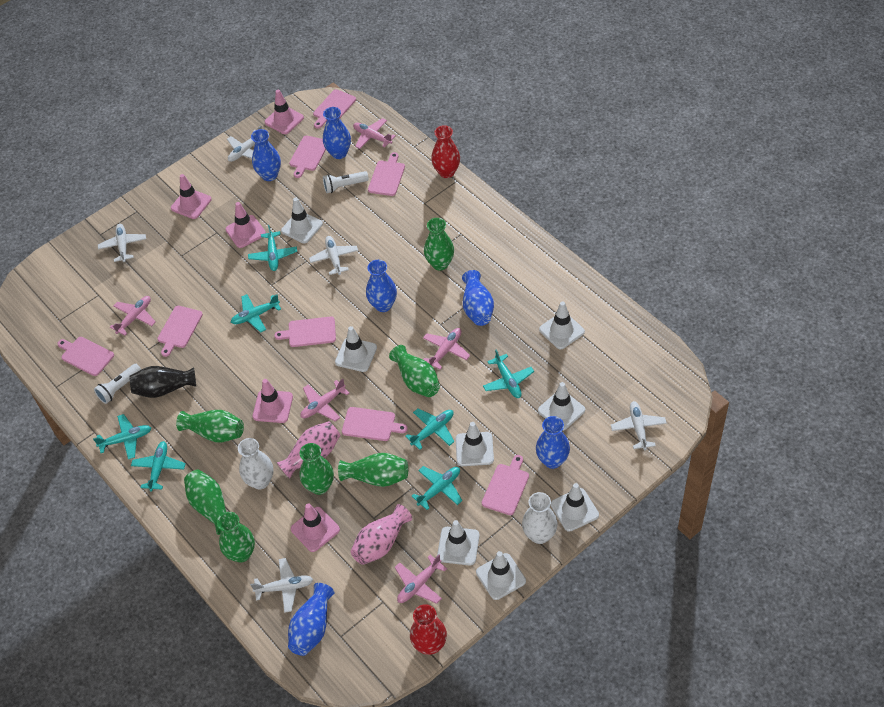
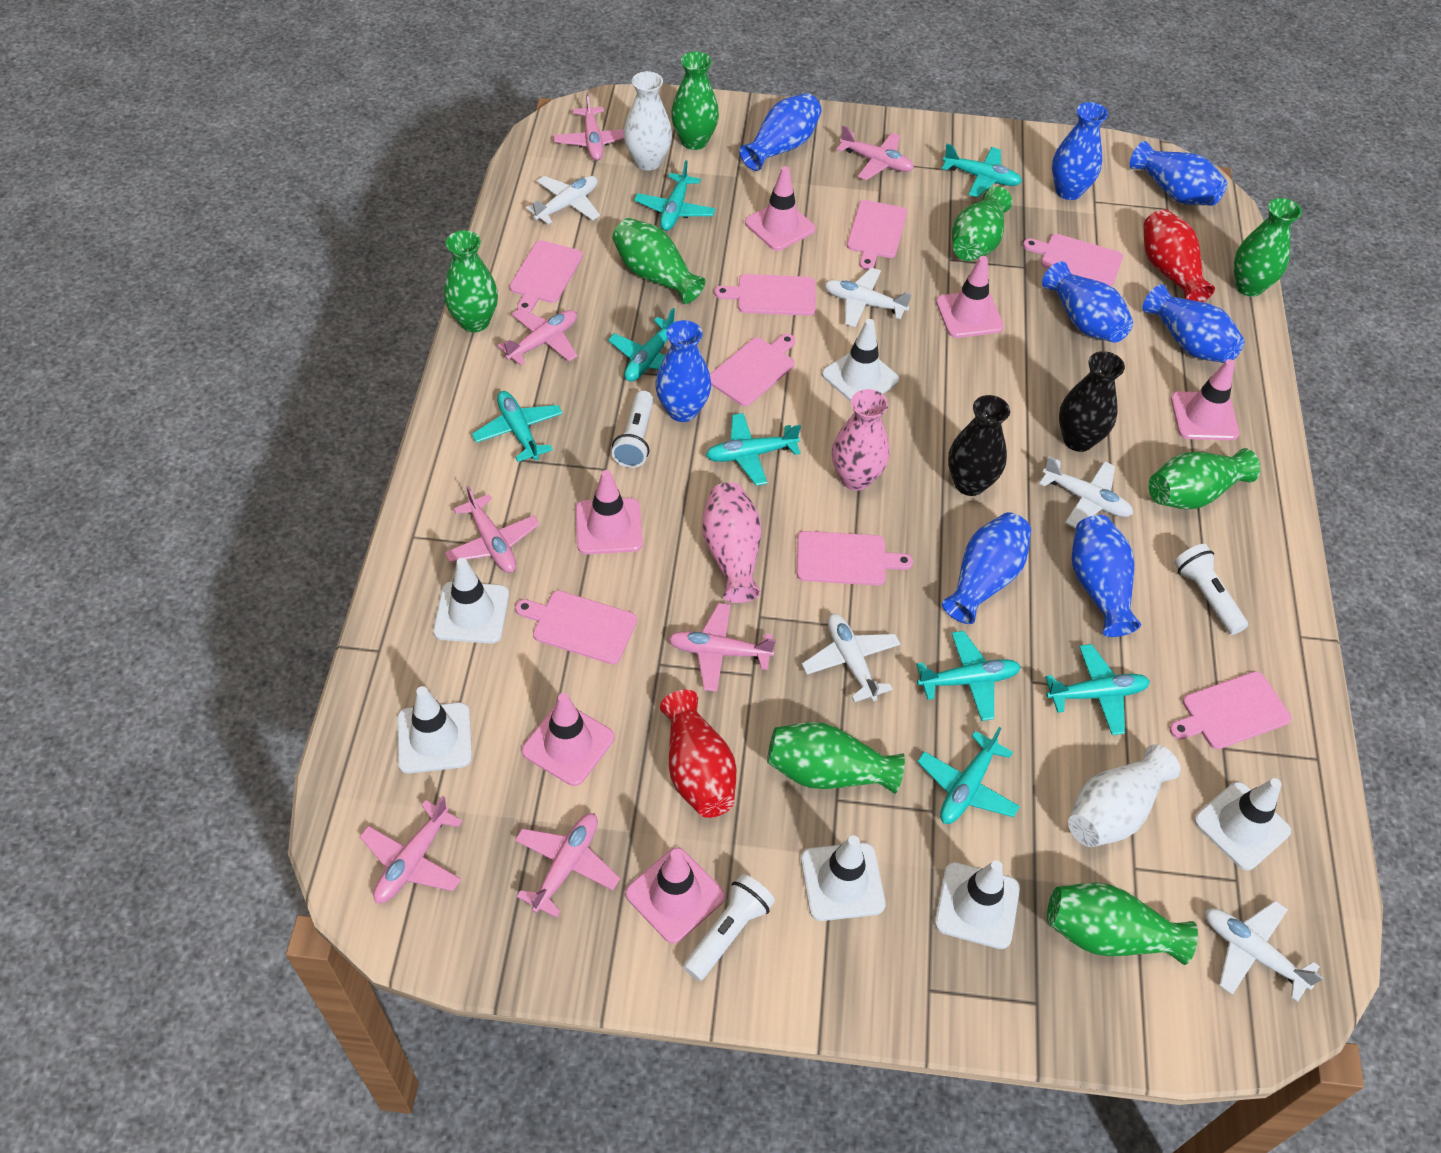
black vase: 1 -> 2
blue vase: 6 -> 8
green vase: 7 -> 8
pink plane: 5 -> 7
pink traffic cone: 5 -> 6
turquoise plane: 7 -> 8
white flashlight: 2 -> 3
white traffic cone: 8 -> 6

